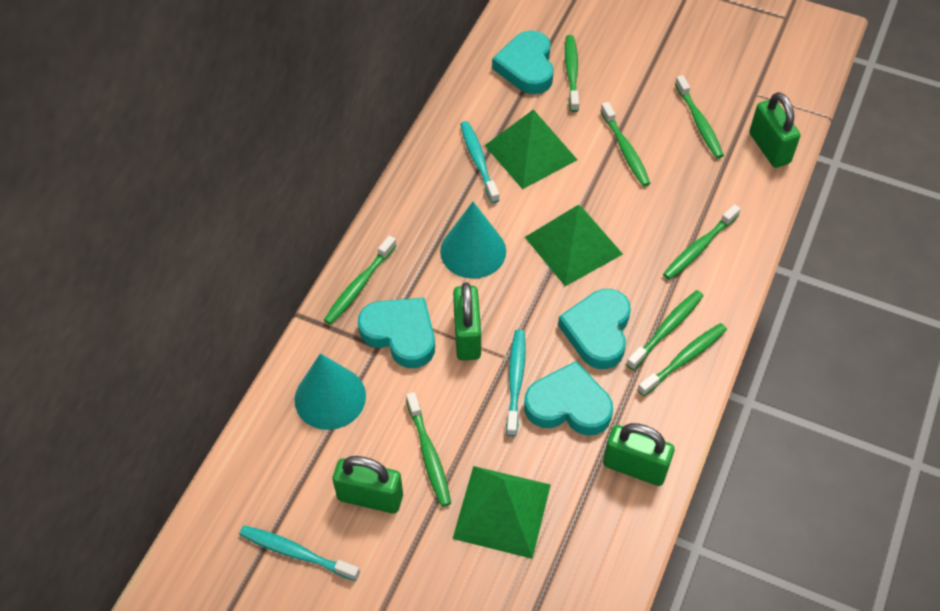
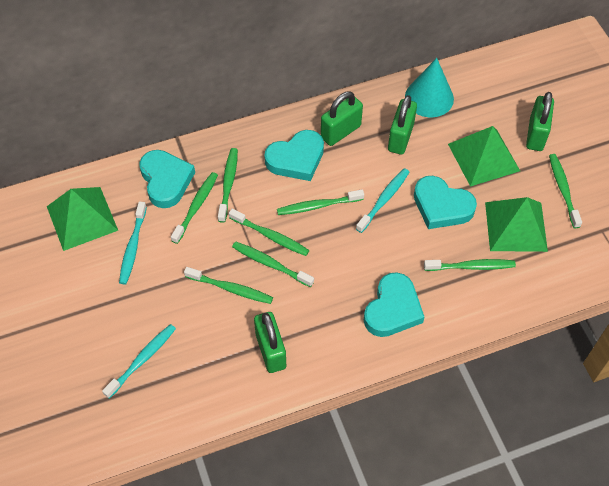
turquoise cone: 2 -> 1

